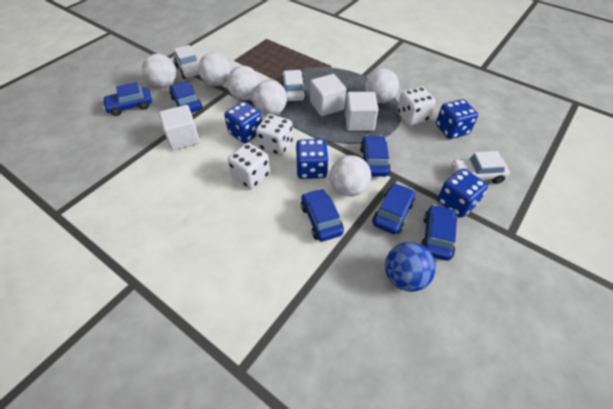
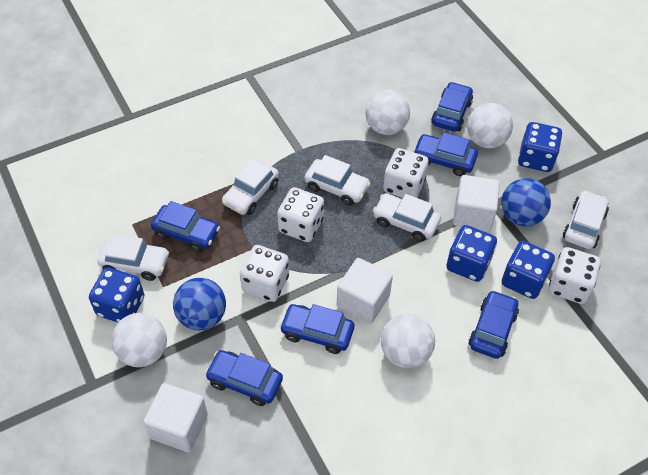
blue ball: 1 -> 2
white ball: 6 -> 4
white car: 3 -> 5
white dice: 3 -> 4

